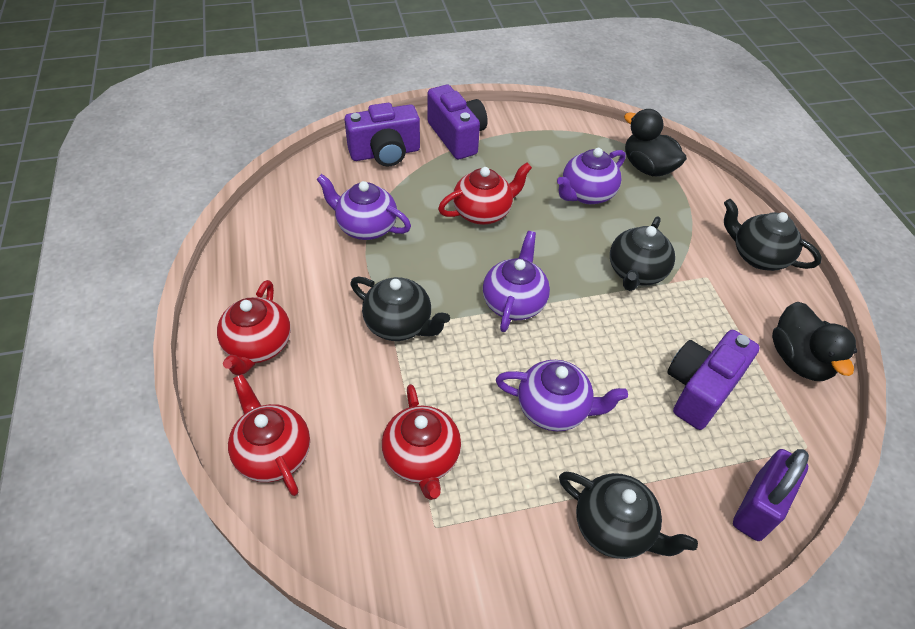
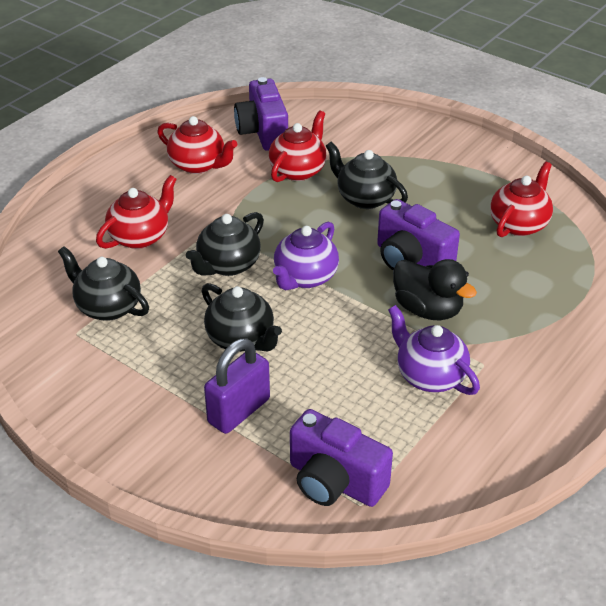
black duck: 2 -> 1
purple teapot: 4 -> 2

